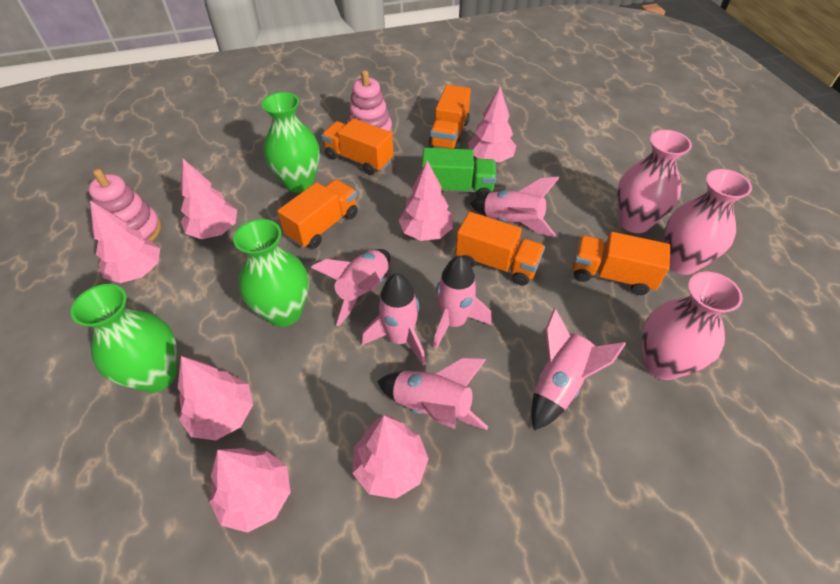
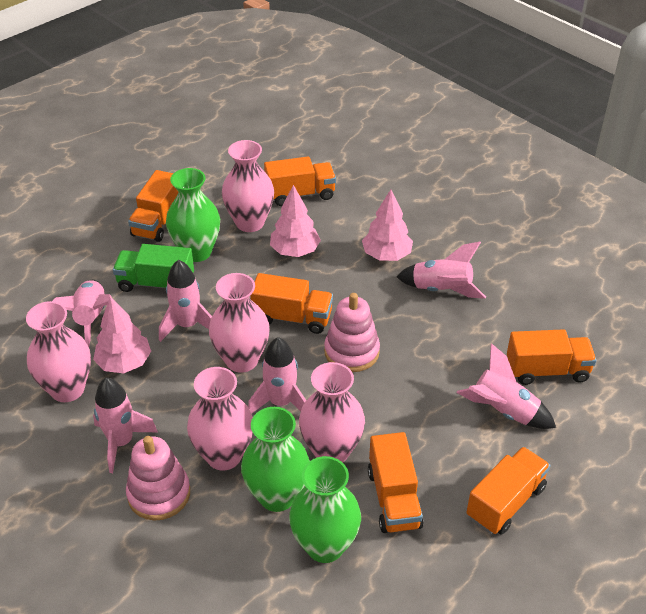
orange truck: 5 -> 6
pink tree: 7 -> 3
pink vase: 3 -> 5

